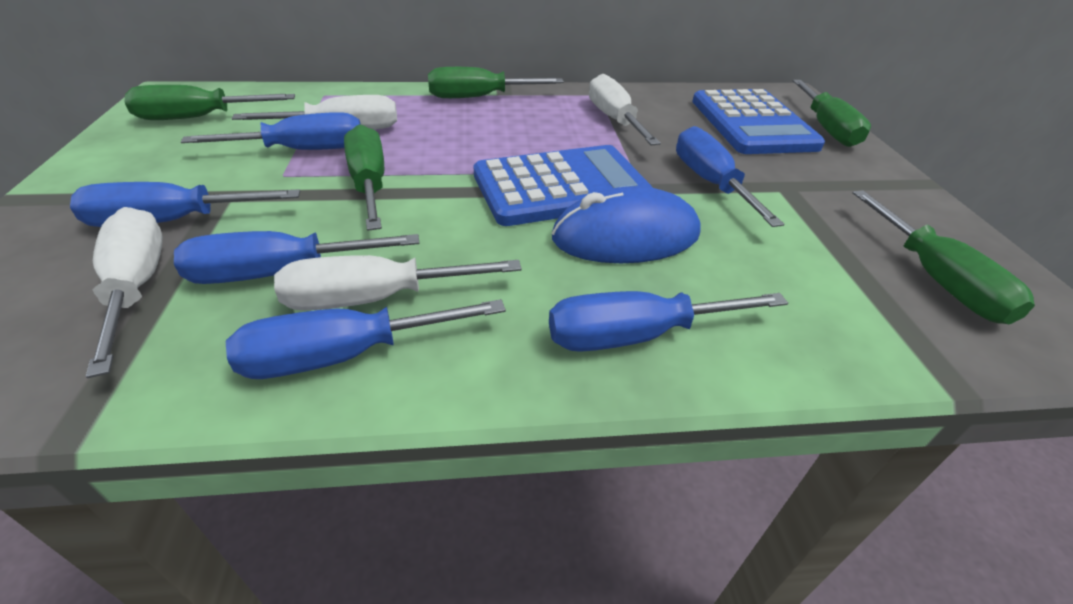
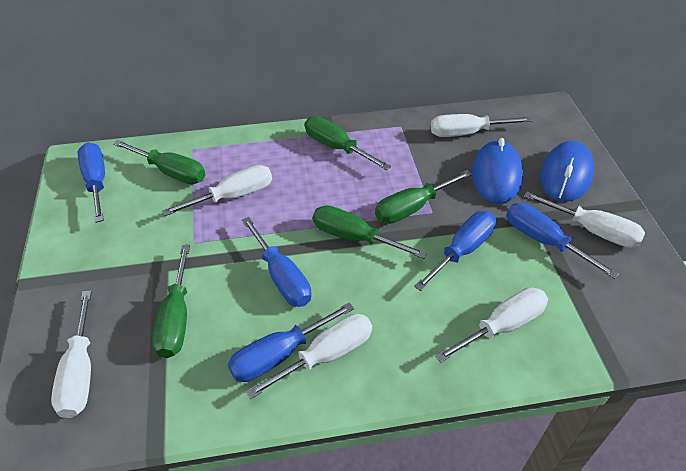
blue calculator: 2 -> 0
blue mouse: 1 -> 2
blue screwdriver: 6 -> 5
white screwdriver: 4 -> 6

